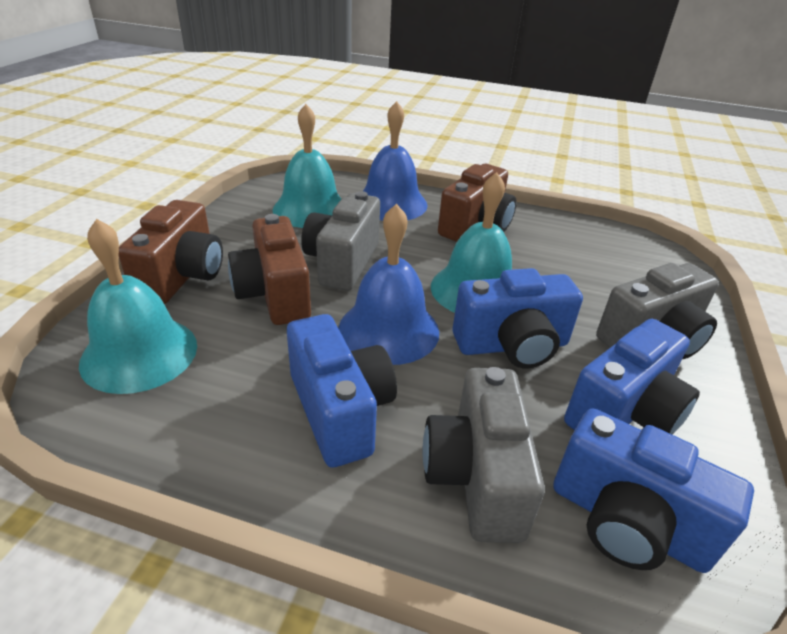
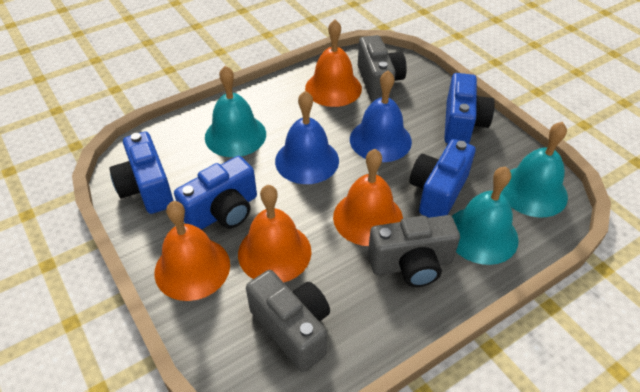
brown camera: 3 -> 0
orange bell: 0 -> 4

